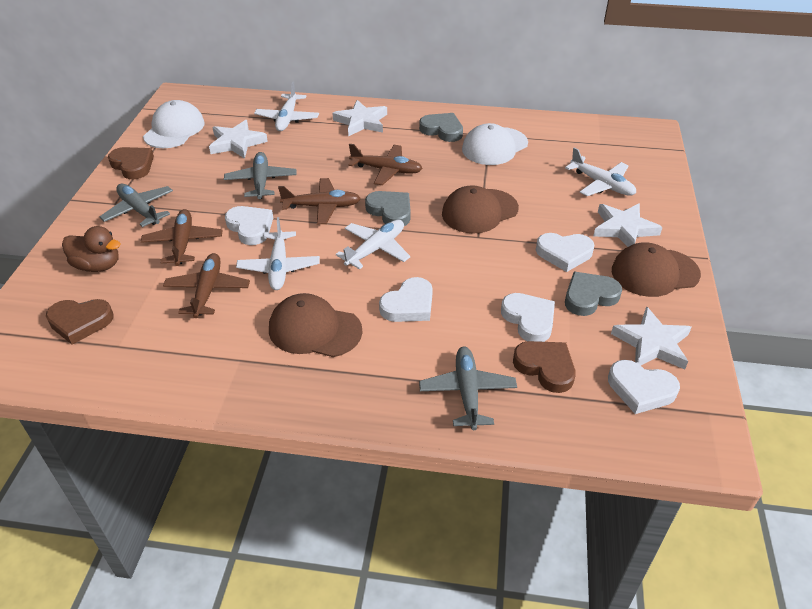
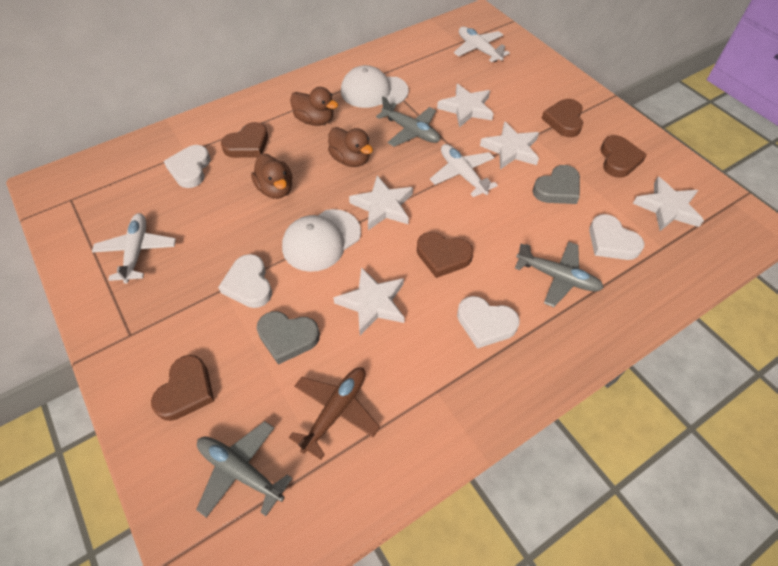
brown cap: 3 -> 0
brown duck: 1 -> 3
brown heart: 3 -> 5
brown plane: 4 -> 1
grey heart: 3 -> 2
white heart: 5 -> 4
white plane: 4 -> 3
white star: 4 -> 5

